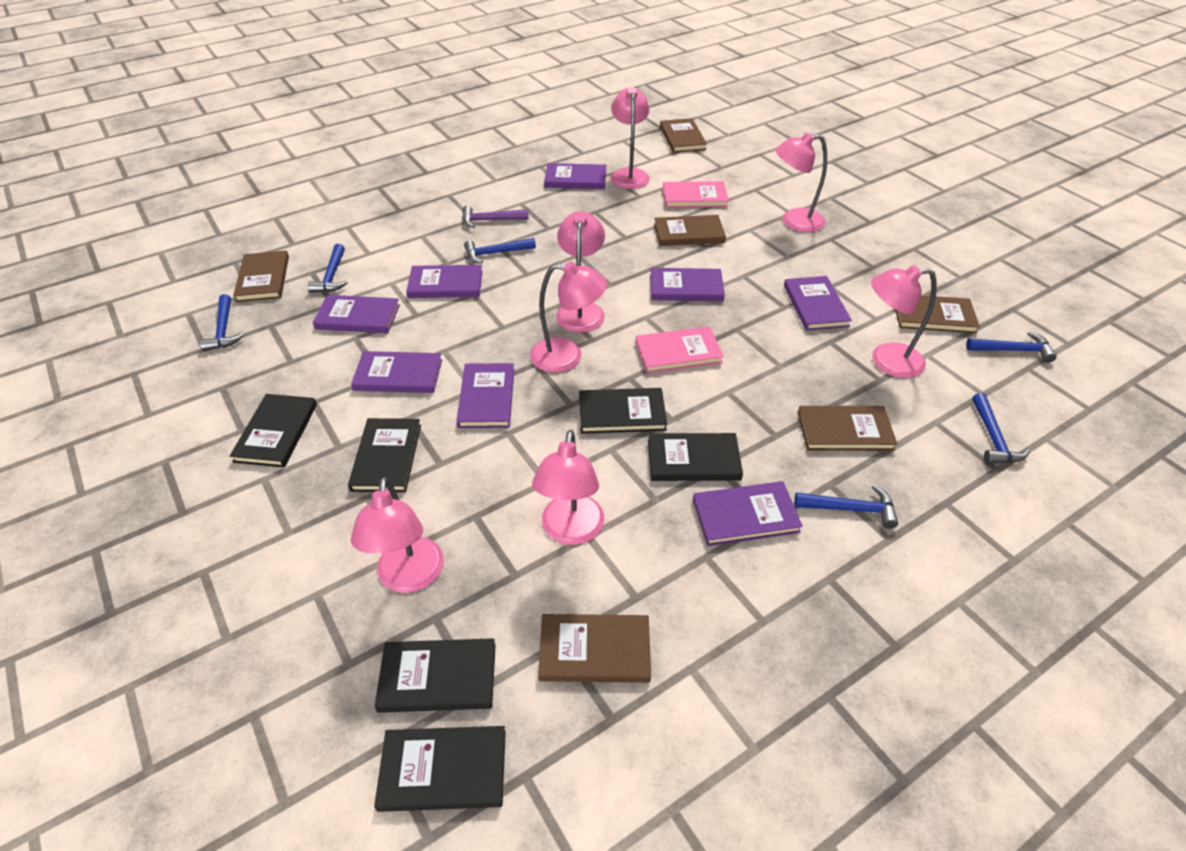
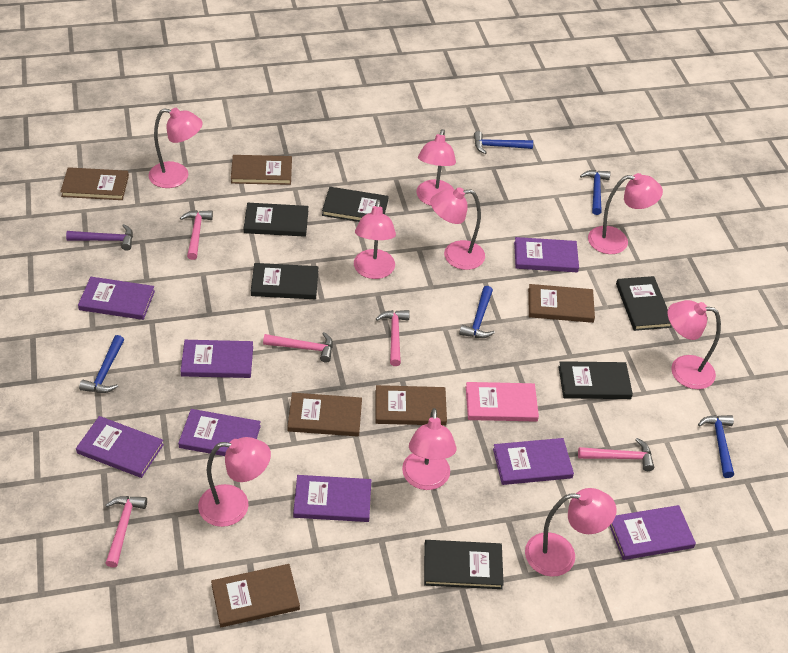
blue hammer: 6 -> 5
pink book: 2 -> 1
pink hammer: 0 -> 5
pink lamp: 7 -> 9

